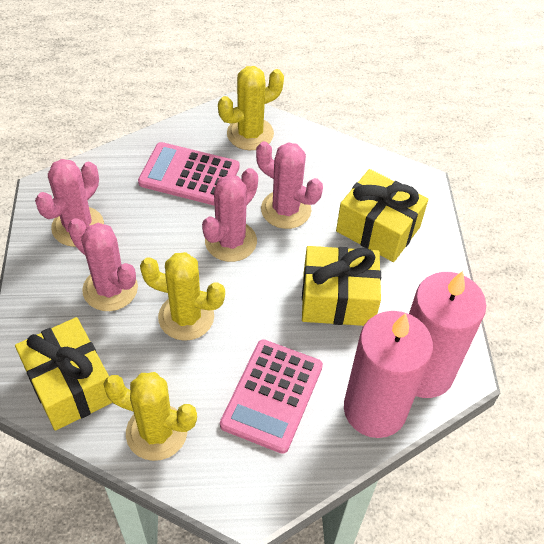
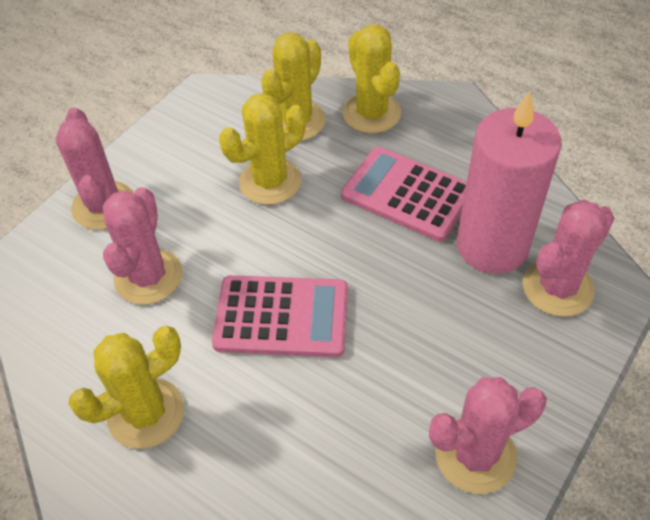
pink candle: 2 -> 1
yellow cactus: 3 -> 4
yellow gift: 3 -> 0

